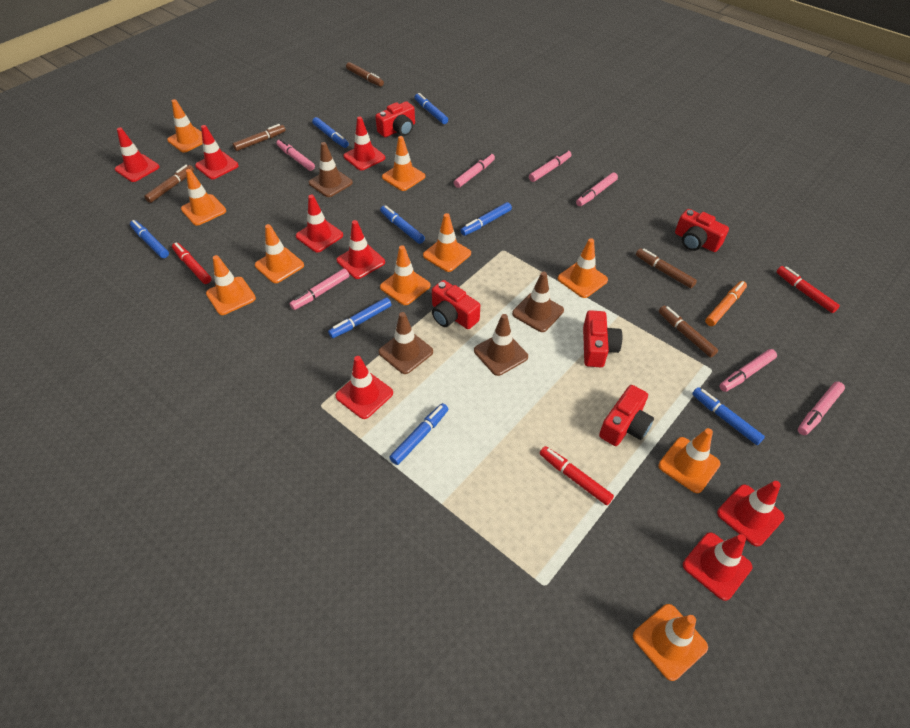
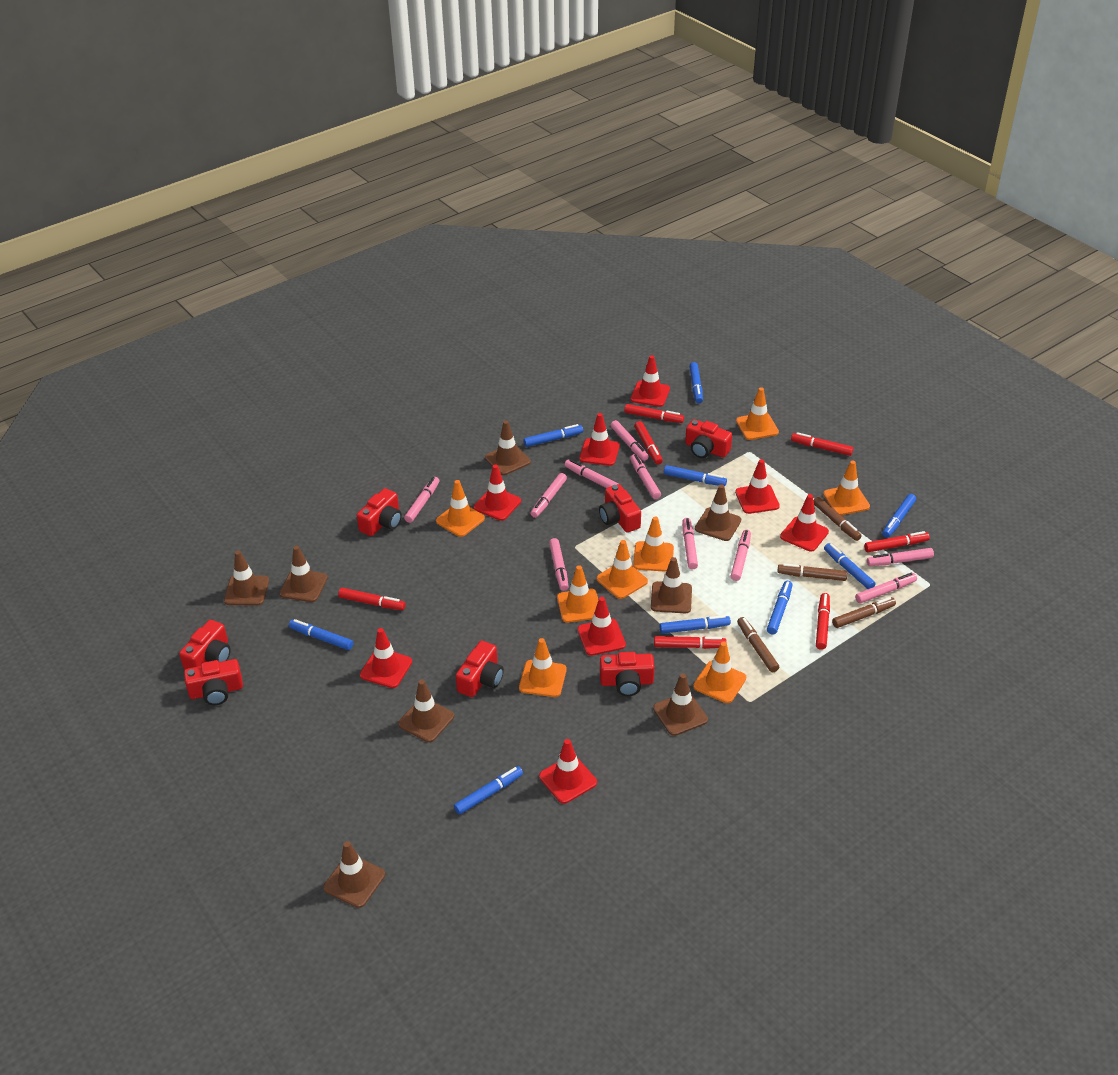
blue marker: 8 -> 9
brown marker: 5 -> 4
brown traffic cone: 4 -> 8
orange marker: 1 -> 0
orange traffic cone: 10 -> 8
pink marker: 7 -> 10
red camera: 5 -> 7
red marker: 3 -> 7

